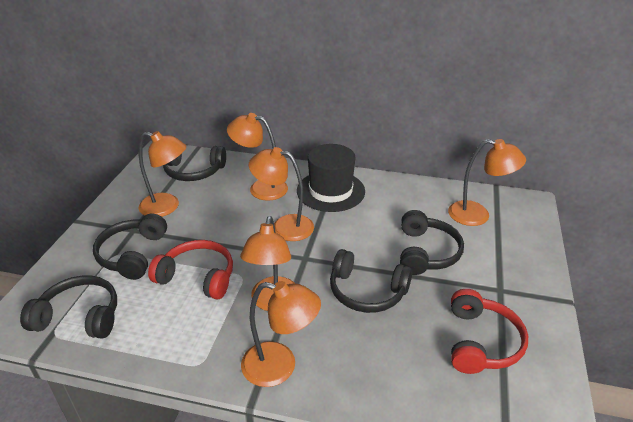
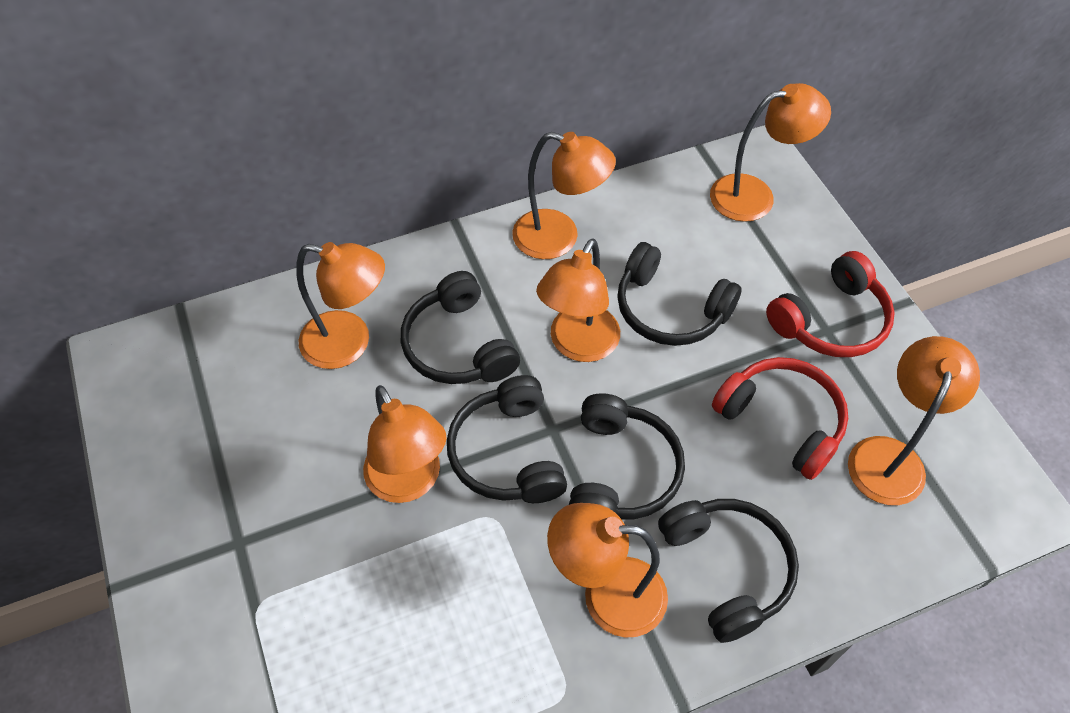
black hat: 1 -> 0
orange lamp: 6 -> 7

